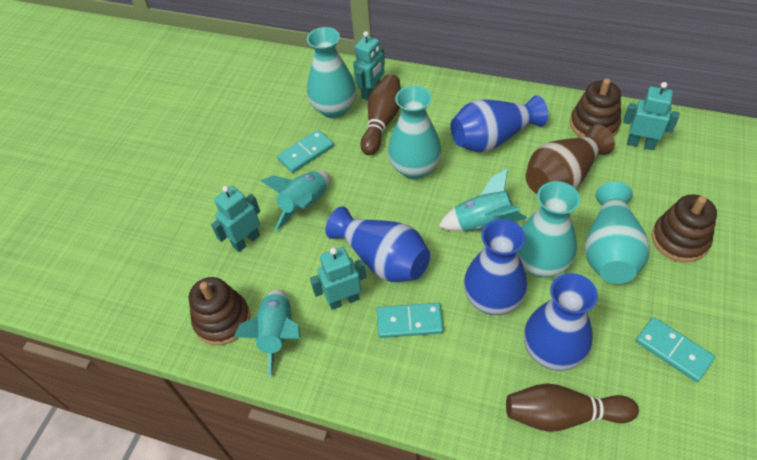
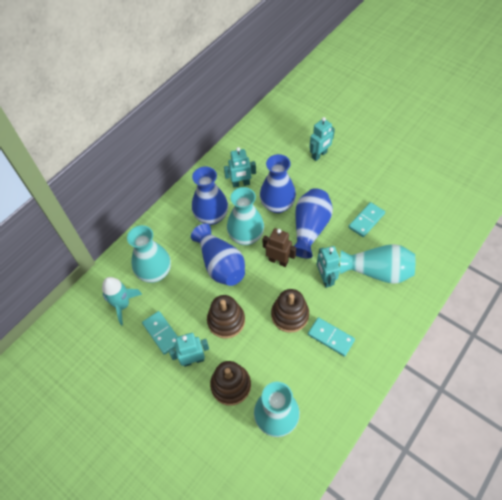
brown bowling pin: 2 -> 0
brown robot: 0 -> 1
brown vase: 1 -> 0
turquoise rocket: 3 -> 1

